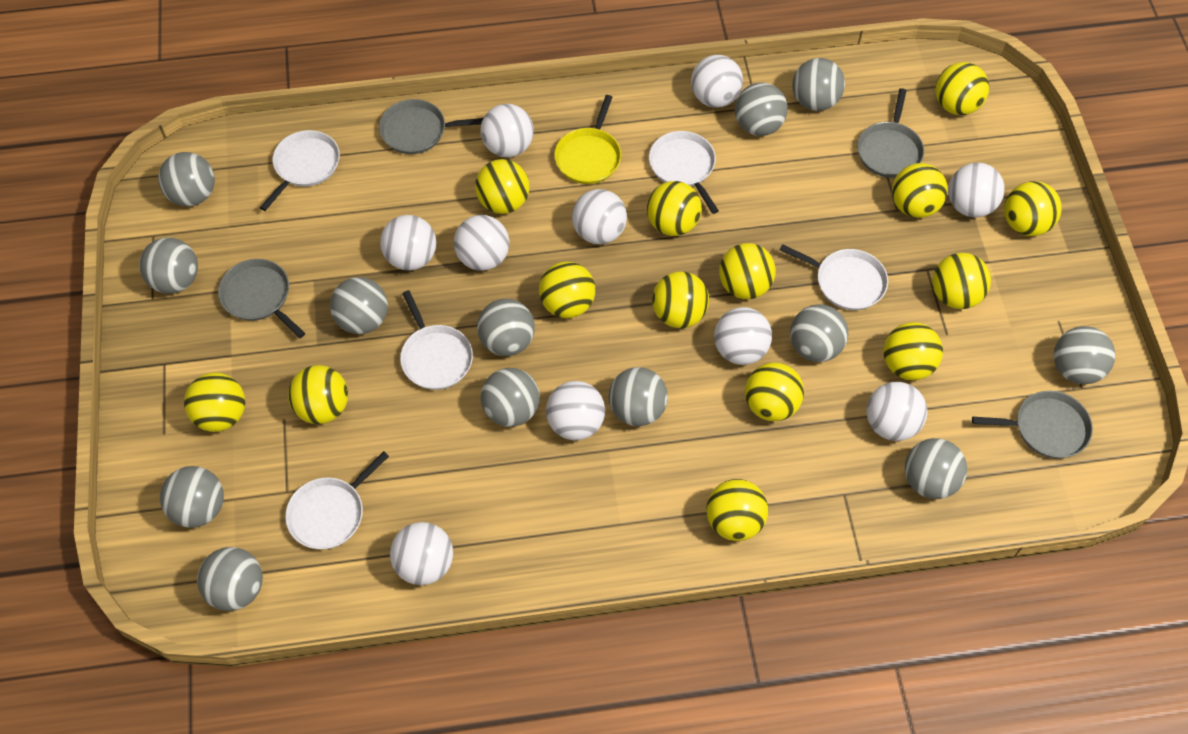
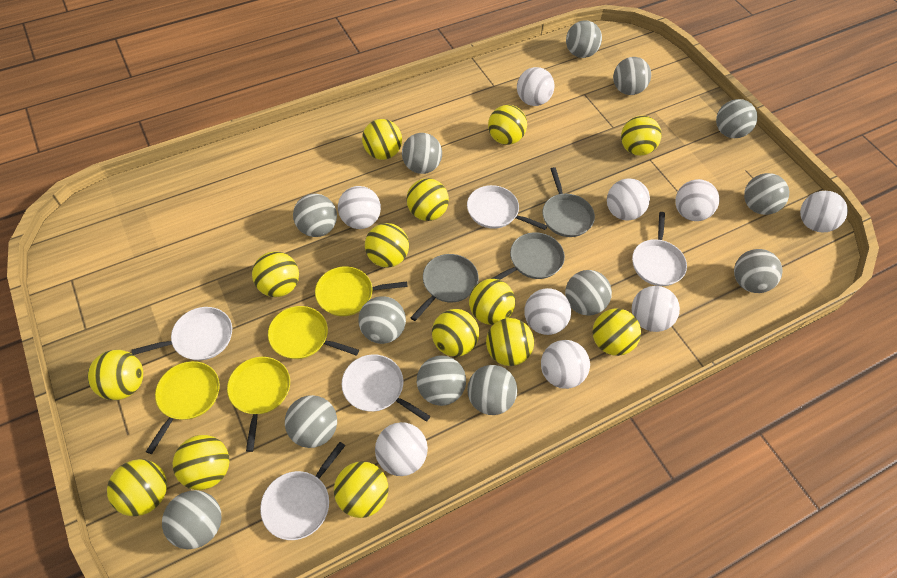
grey pan: 4 -> 3
white ball: 10 -> 9
yellow pan: 1 -> 4

